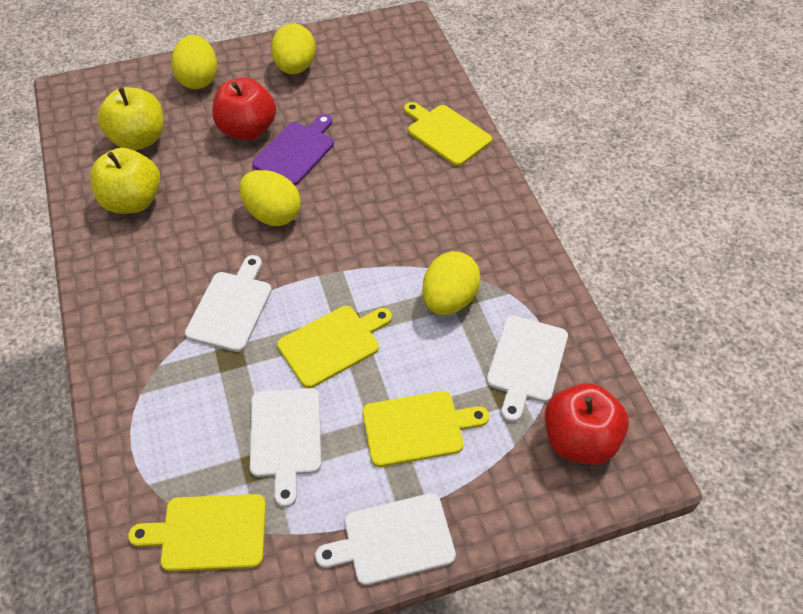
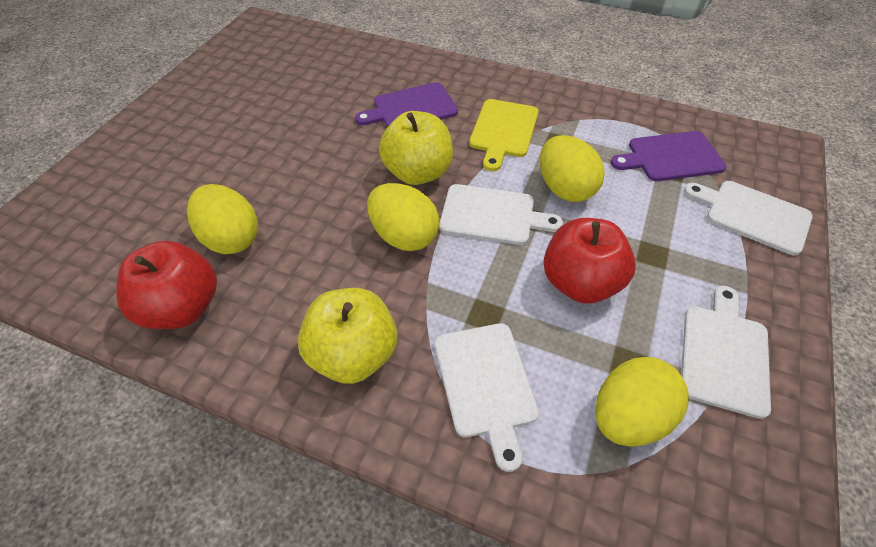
purple cutting board: 1 -> 2
yellow cutting board: 4 -> 1

